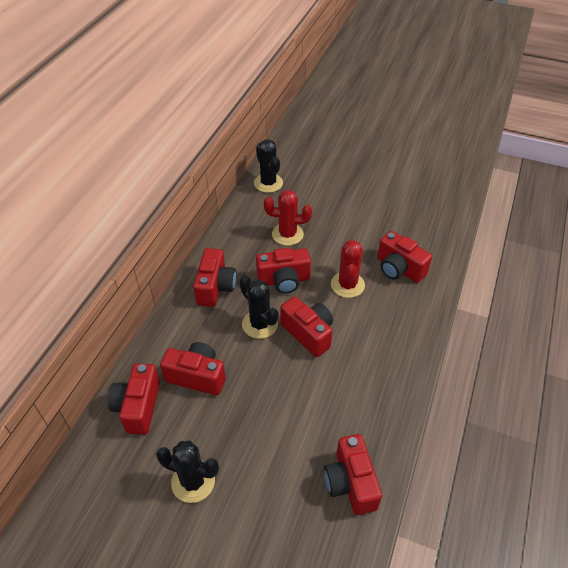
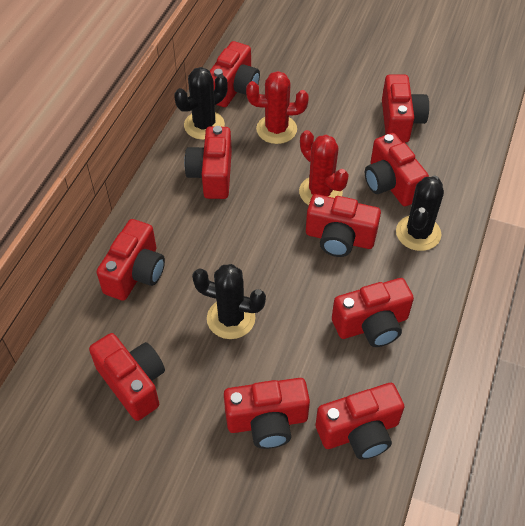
red camera: 7 -> 10

